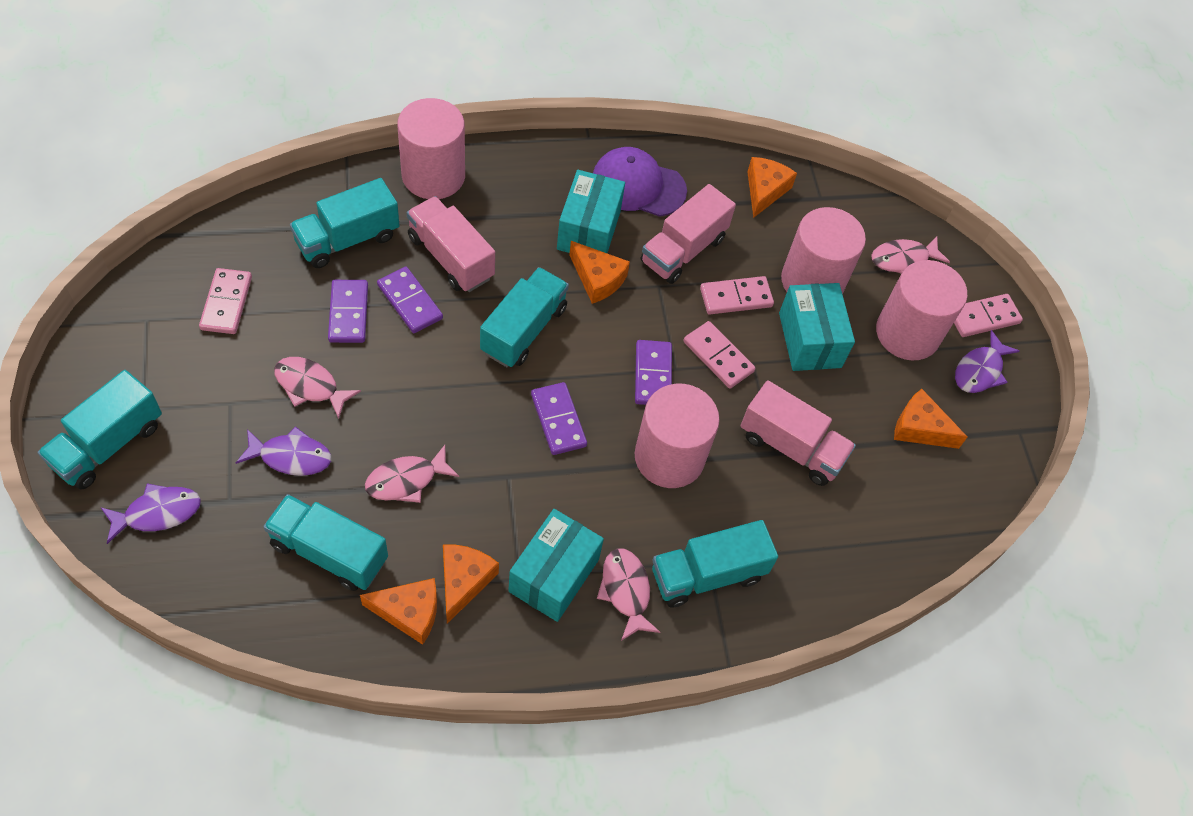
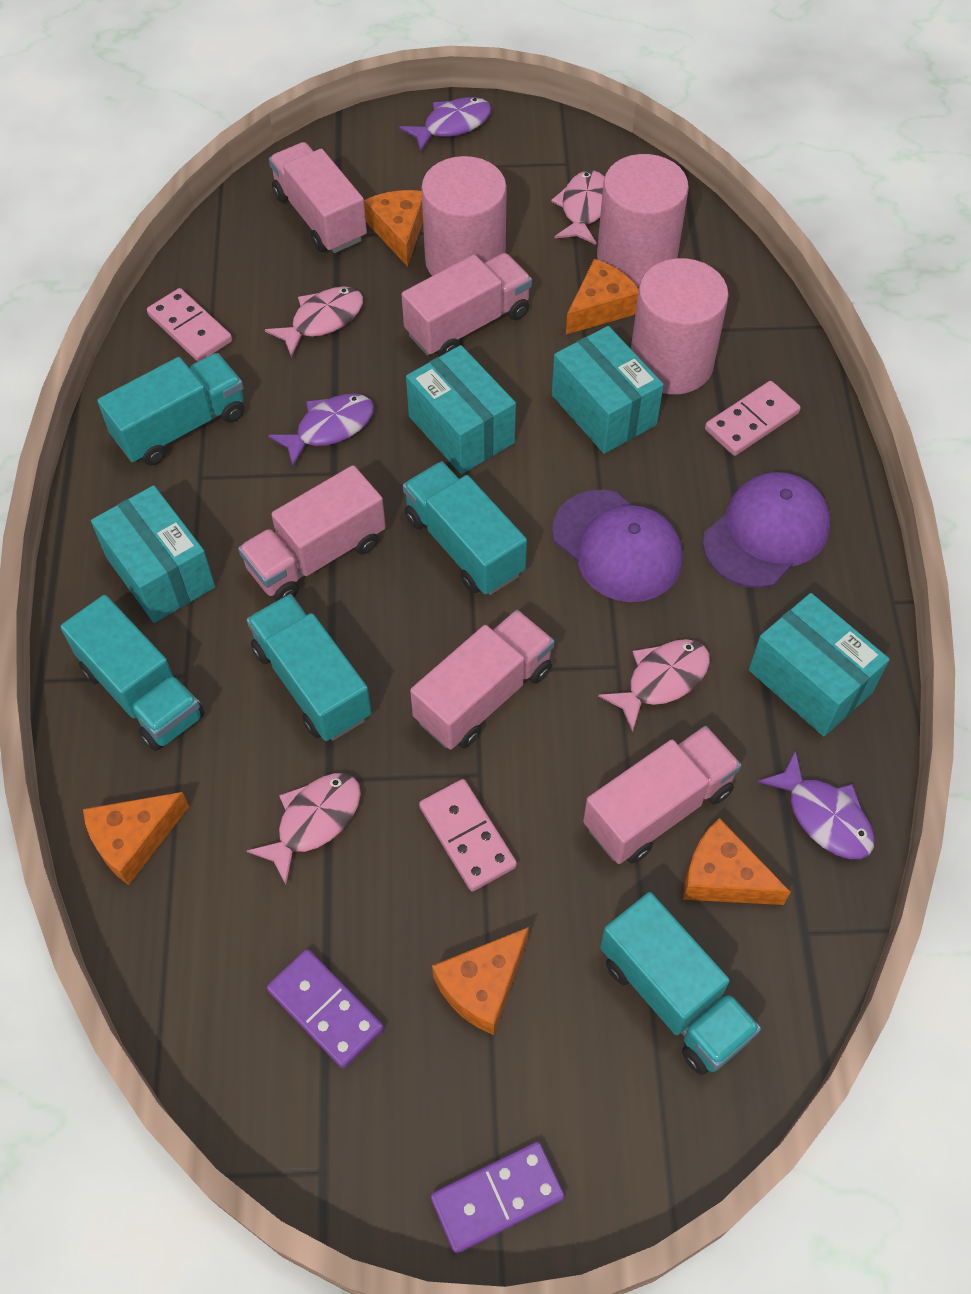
pink cylinder: 4 -> 3
pink domino: 4 -> 3
pink truck: 3 -> 5
purple cap: 1 -> 2
purple domino: 4 -> 2
turquoise box: 3 -> 4

